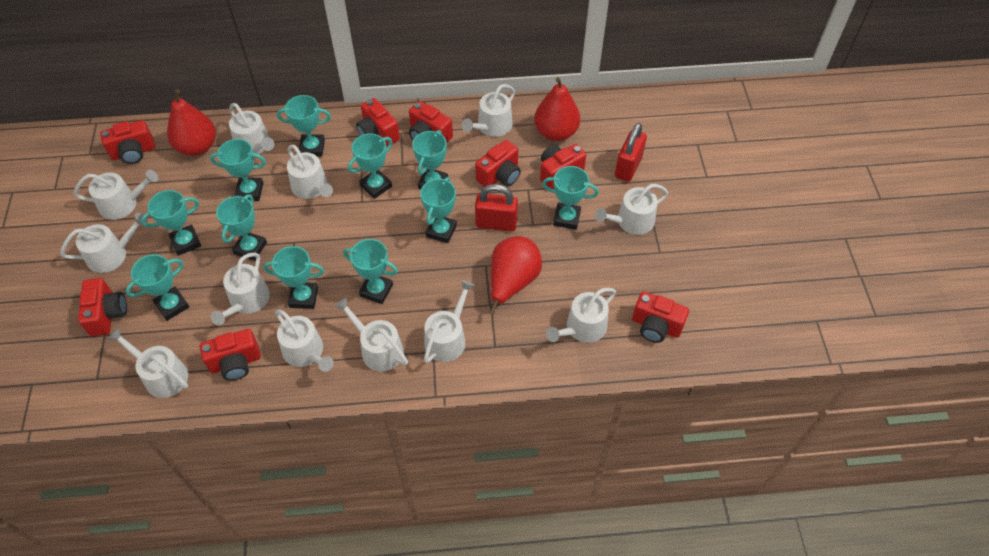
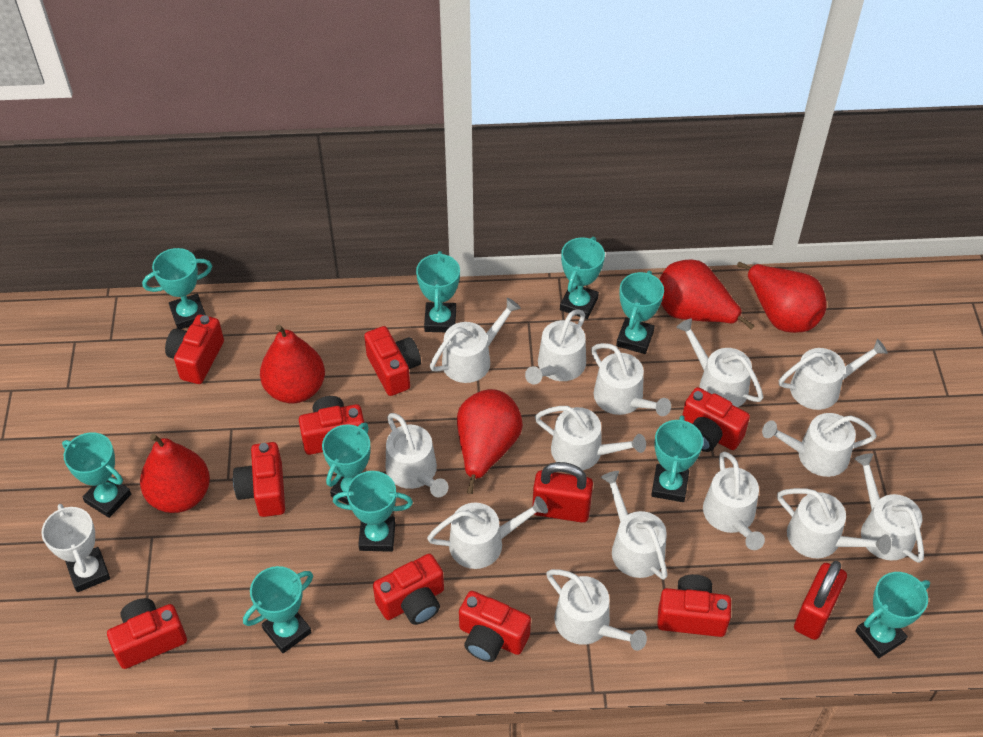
red camera: 8 -> 9
red pear: 3 -> 5
turquoise trophy: 11 -> 10
white trophy: 0 -> 1
white watering can: 12 -> 14

